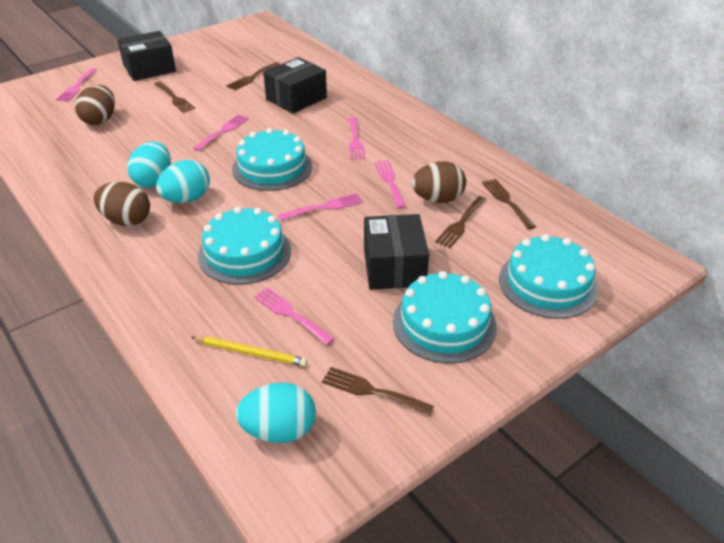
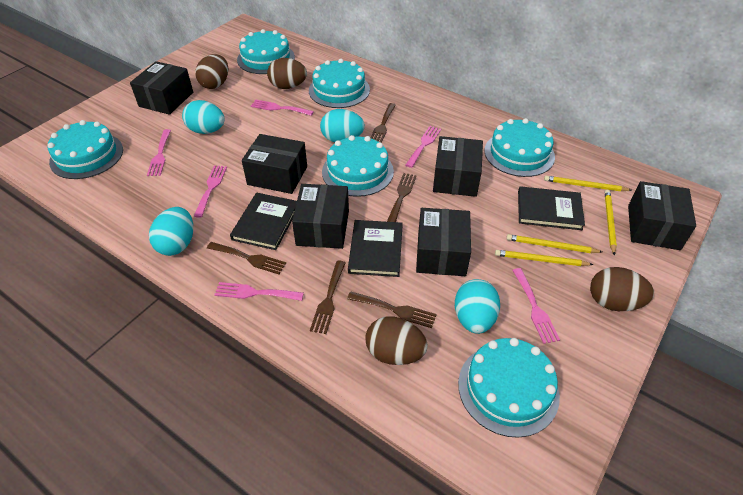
black book: 0 -> 3
black box: 3 -> 6
brown egg: 3 -> 4
turquoise cake: 4 -> 6
turquoise egg: 3 -> 4
yellow pencil: 1 -> 4

